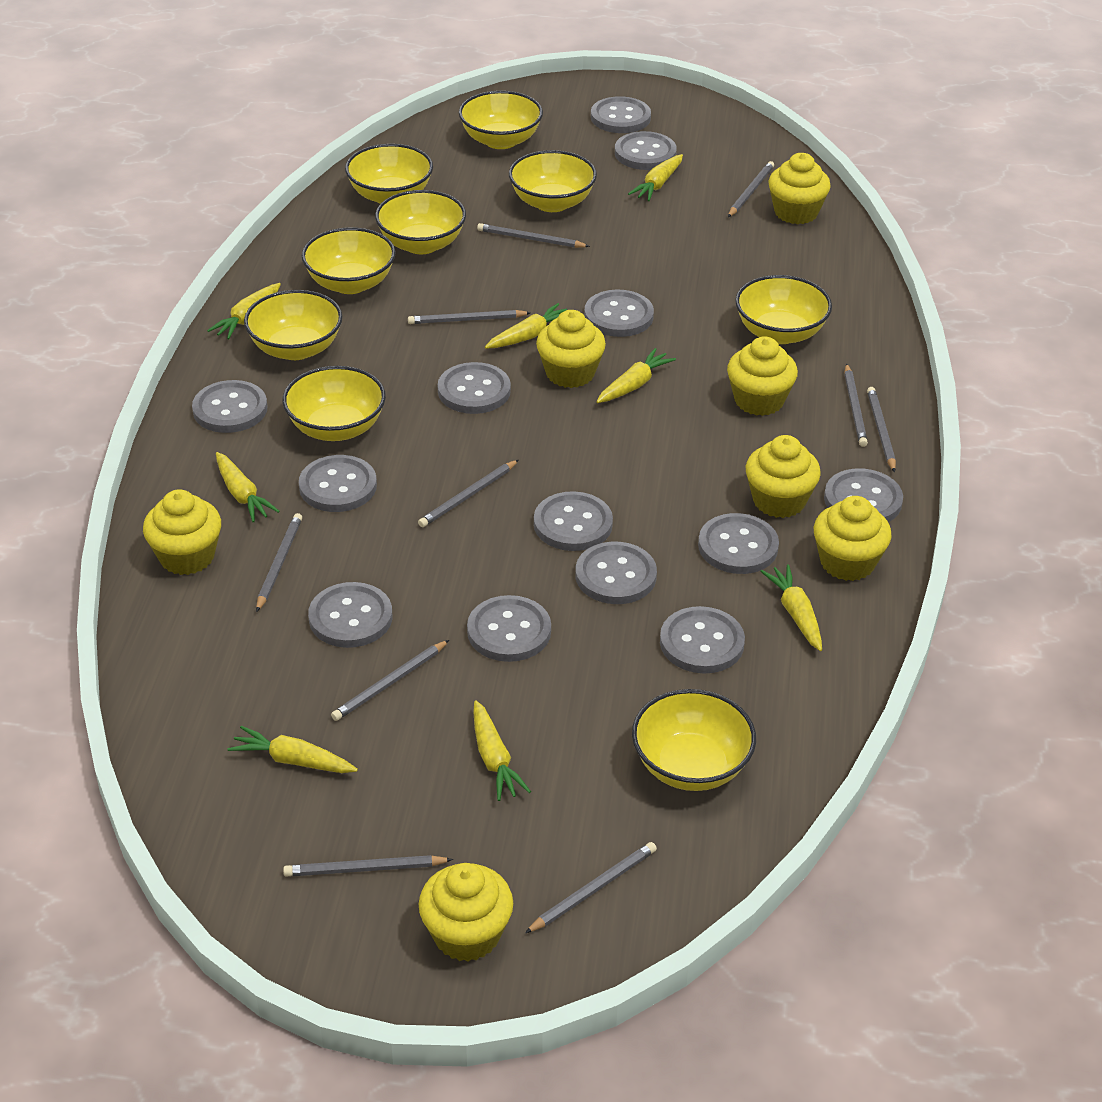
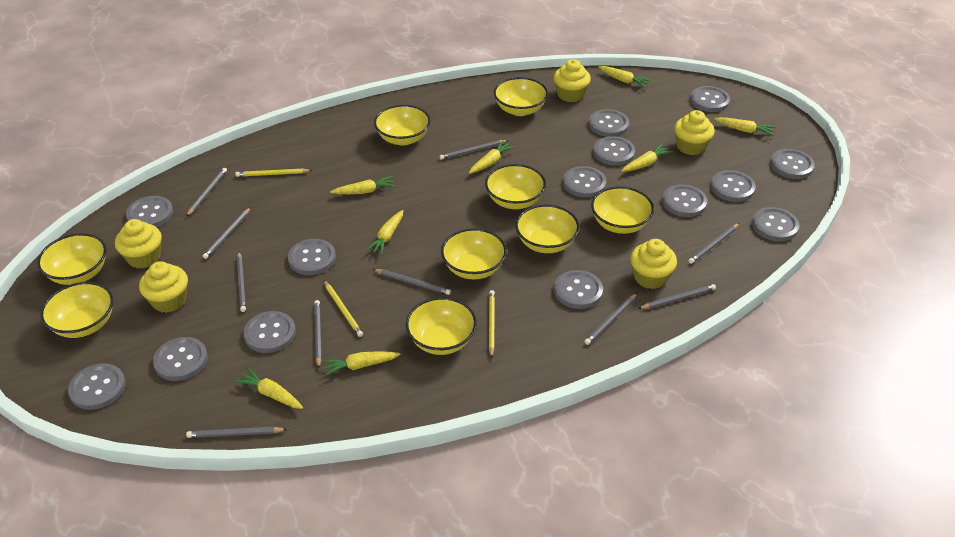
grey button: 13 -> 14
yellow cupcake: 7 -> 5
yellow pencil: 0 -> 3

